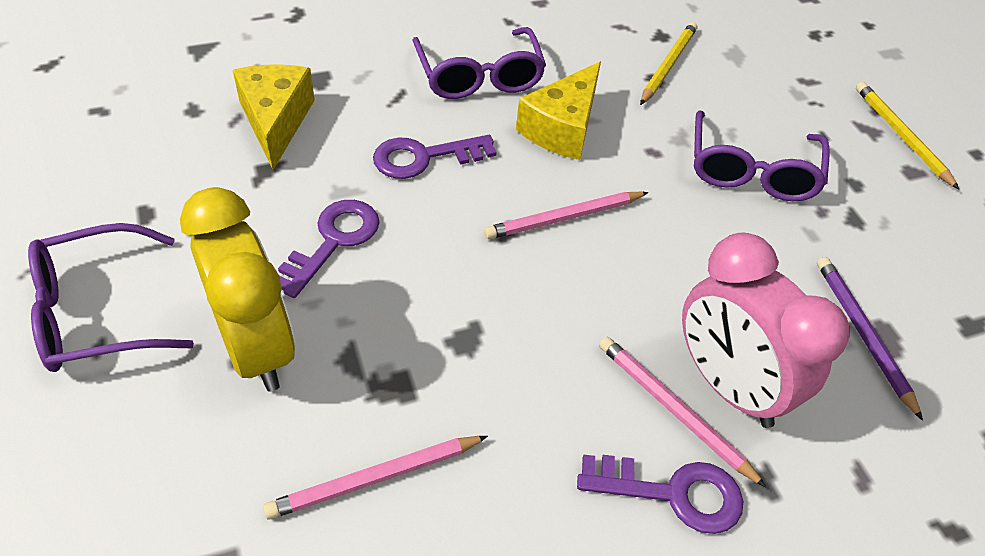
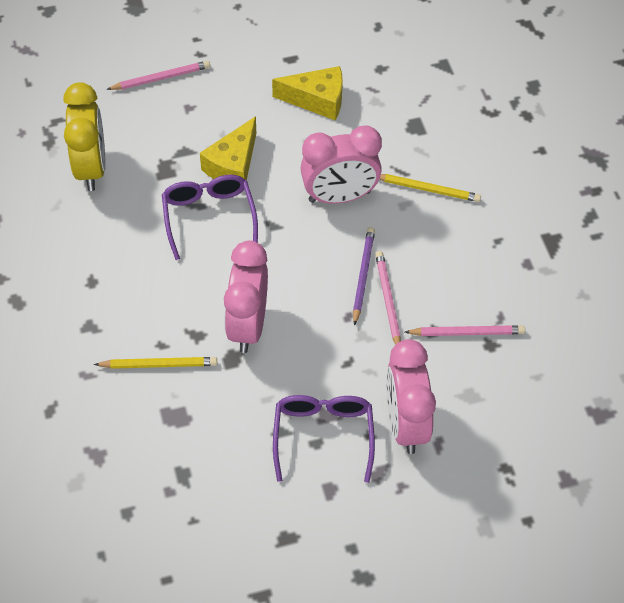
pink clock: 1 -> 3
purple glasses: 3 -> 2
purple key: 3 -> 0

